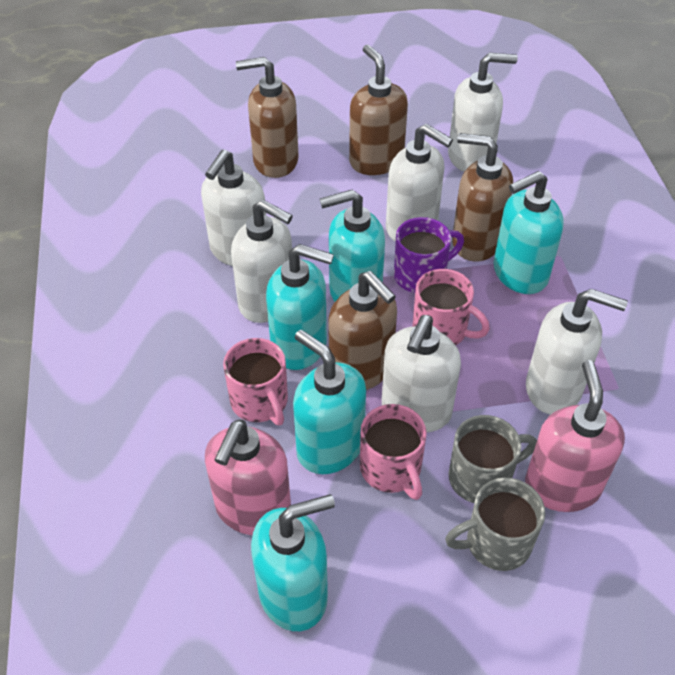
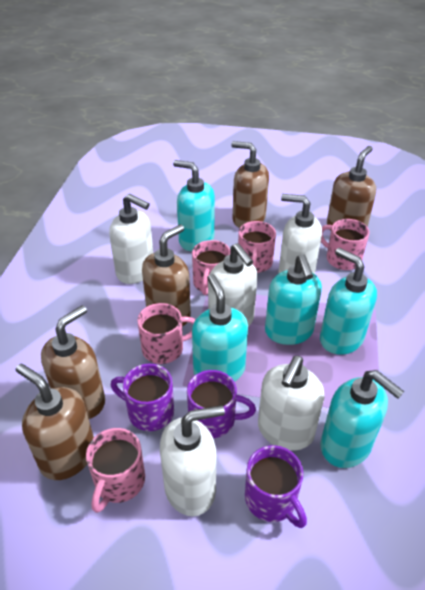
brown soap dispenser: 4 -> 5
grey mug: 2 -> 0
pink mug: 3 -> 5
pink soap dispenser: 2 -> 0
purple mug: 1 -> 3
white soap dispenser: 6 -> 5

